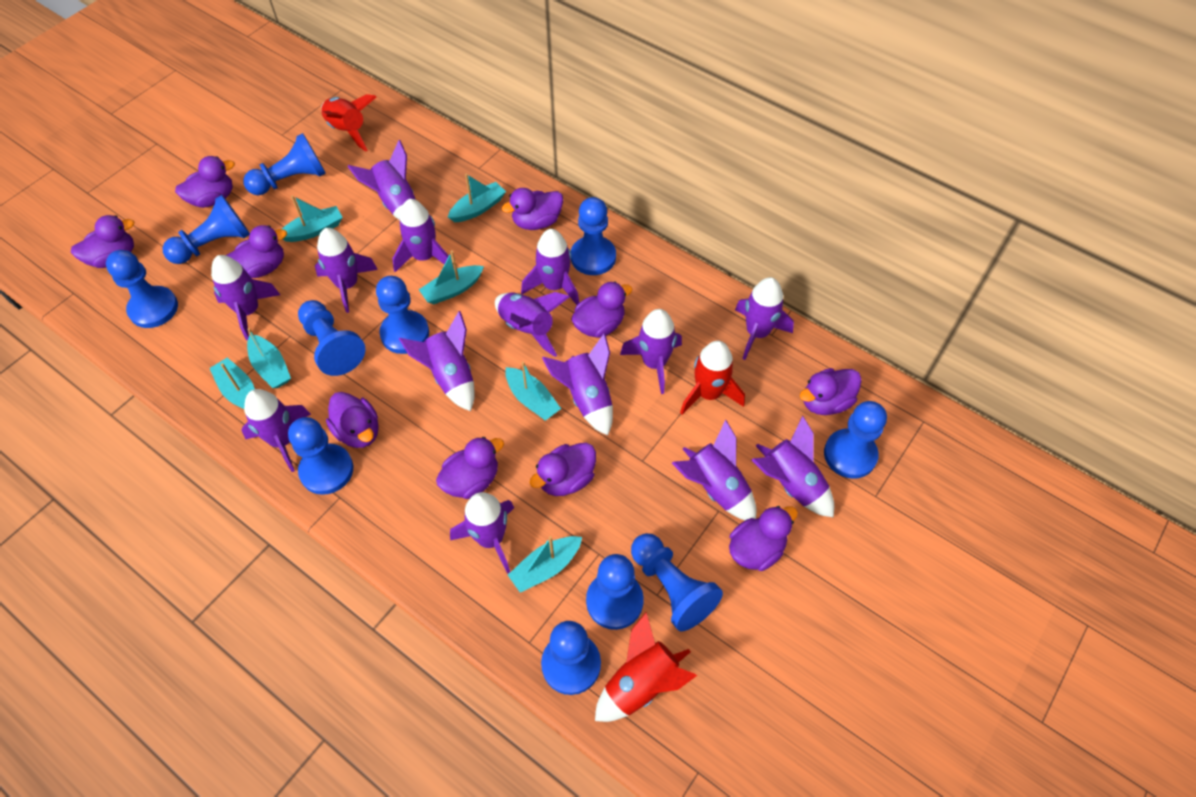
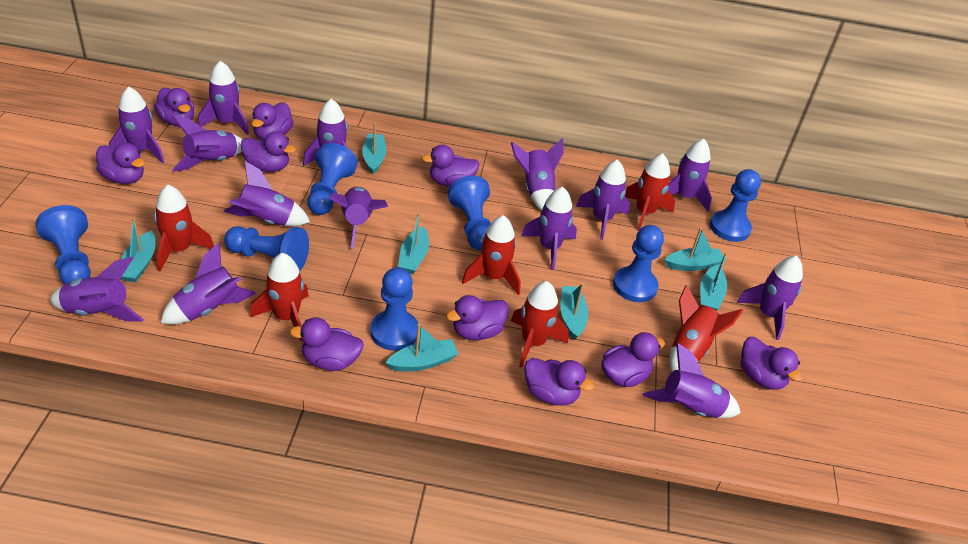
blue pawn: 11 -> 7
red rocket: 3 -> 6

